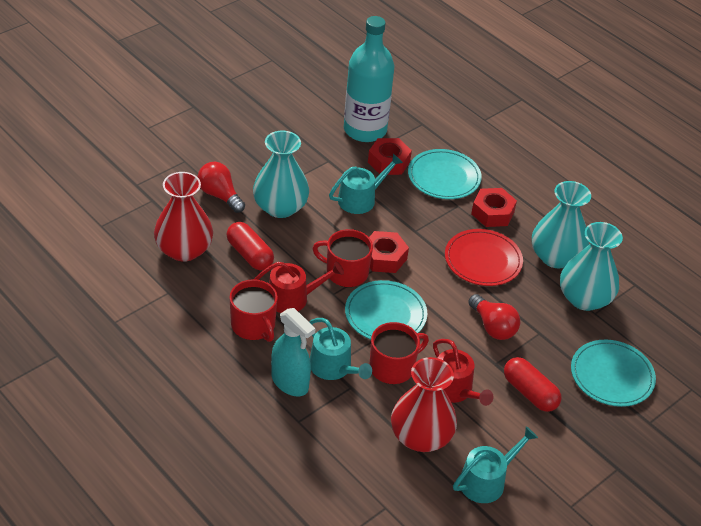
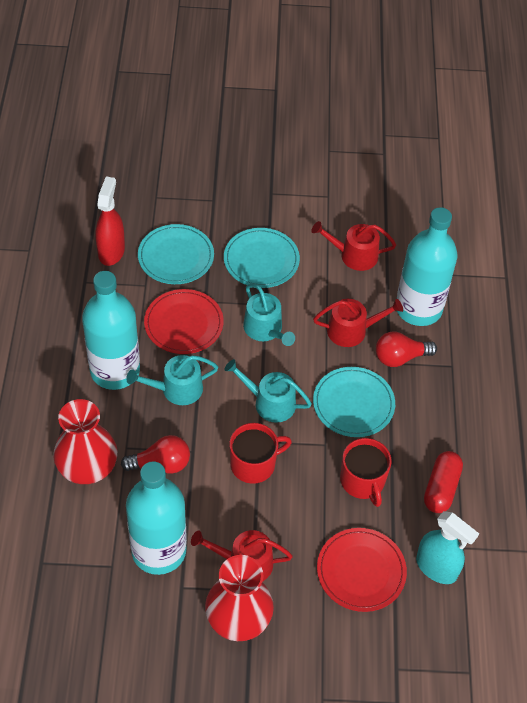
red capsule: 2 -> 1
red mug: 3 -> 2
red nut: 3 -> 0
red plate: 1 -> 2
red spray bottle: 0 -> 1
red watering can: 2 -> 3
turquoise bottle: 1 -> 3
turquoise vase: 3 -> 0

